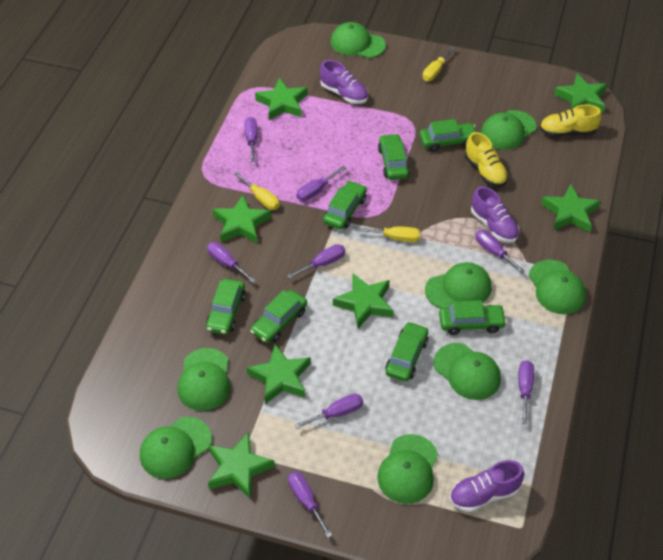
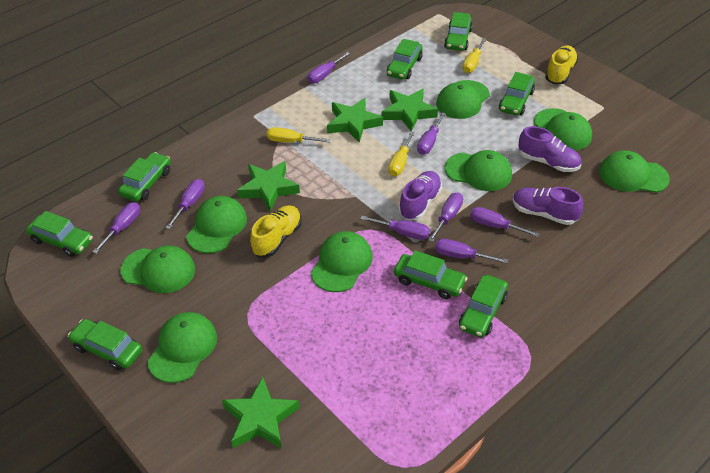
green car: 7 -> 8
green star: 7 -> 4

